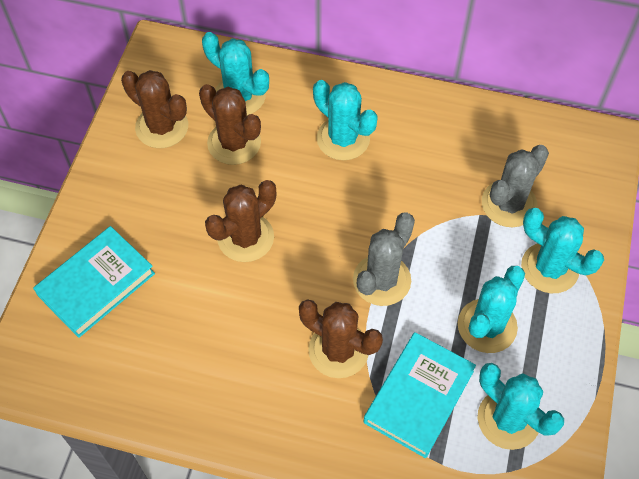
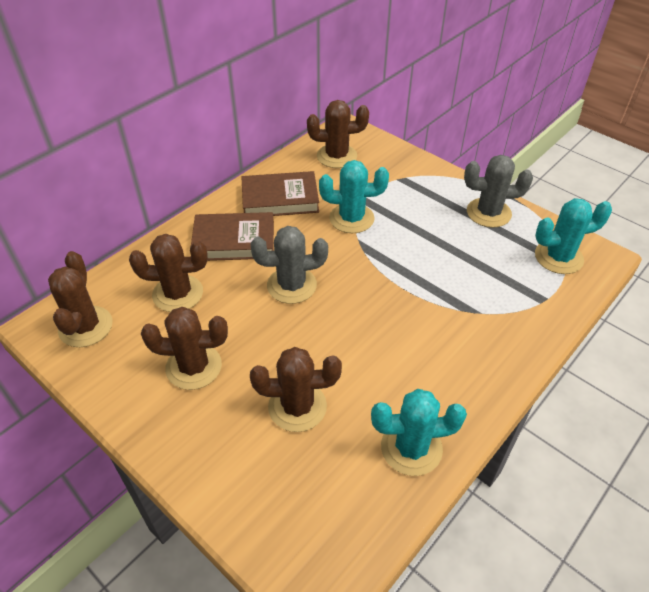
brown book: 0 -> 2
brown cactus: 4 -> 5
turquoise book: 2 -> 0
turquoise cactus: 5 -> 3

